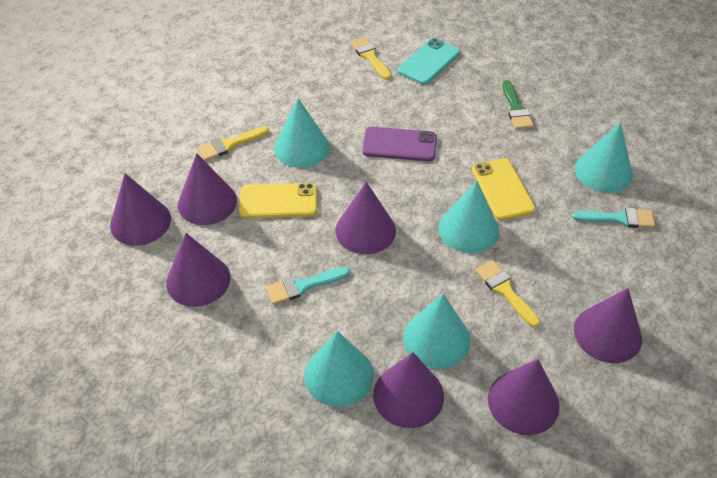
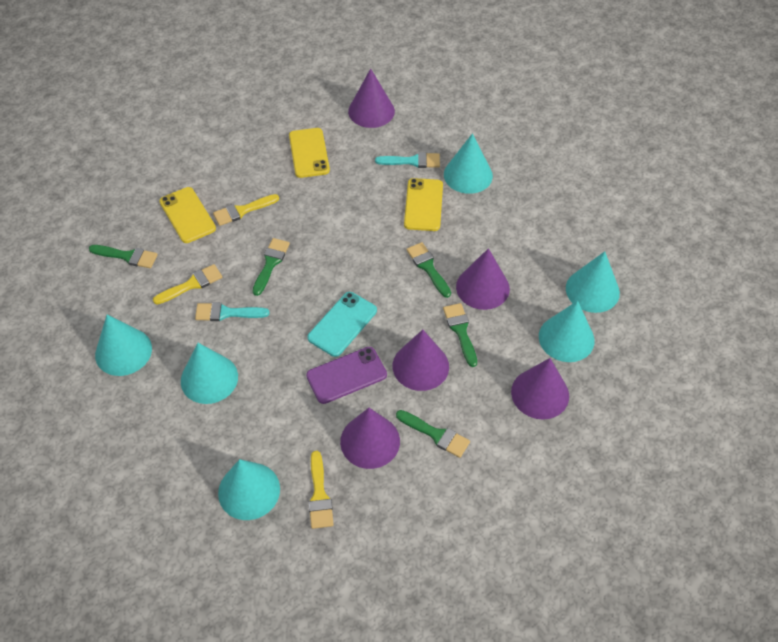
green brush: 1 -> 5
purple cone: 7 -> 5
turquoise cone: 5 -> 6
yellow phone: 2 -> 3

